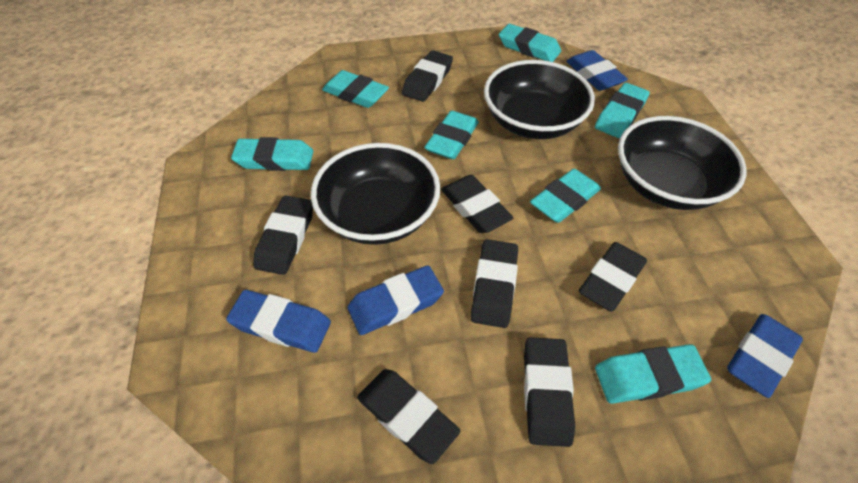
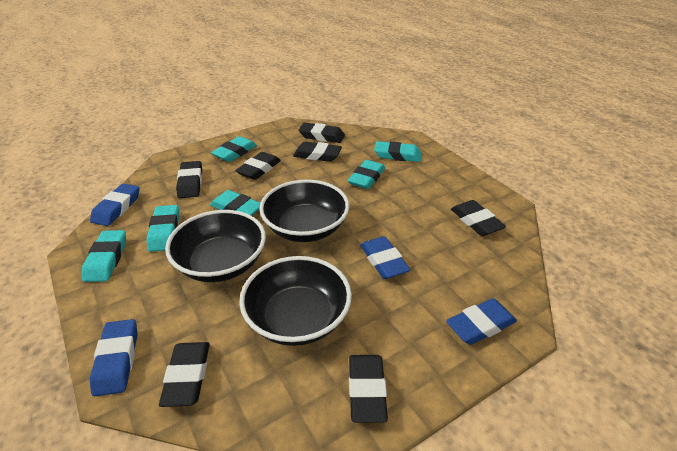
turquoise eraser: 7 -> 6

